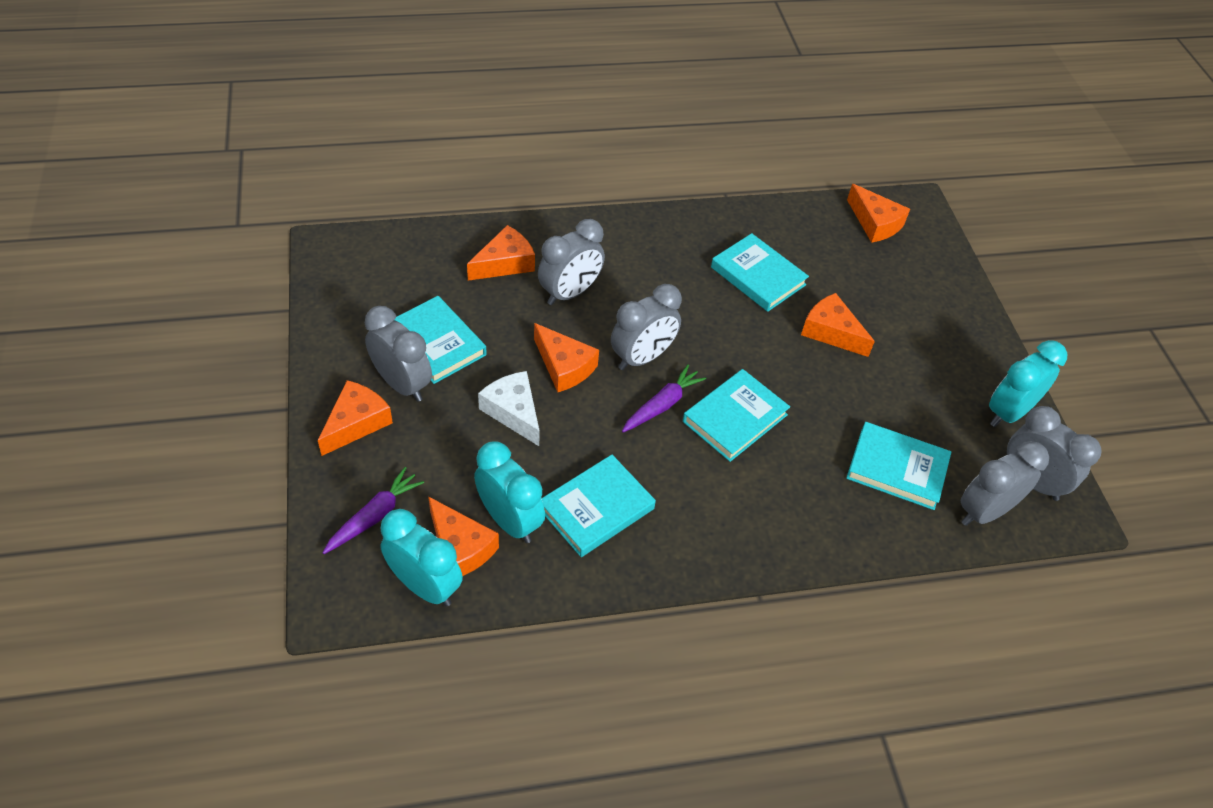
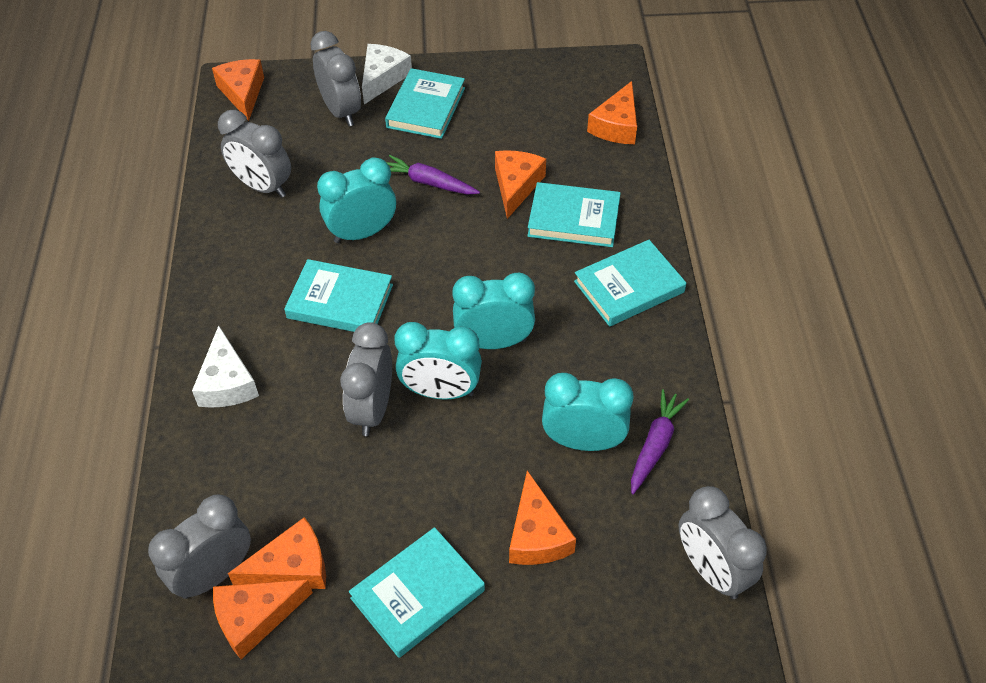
turquoise clock: 3 -> 4
white cheese: 1 -> 2

